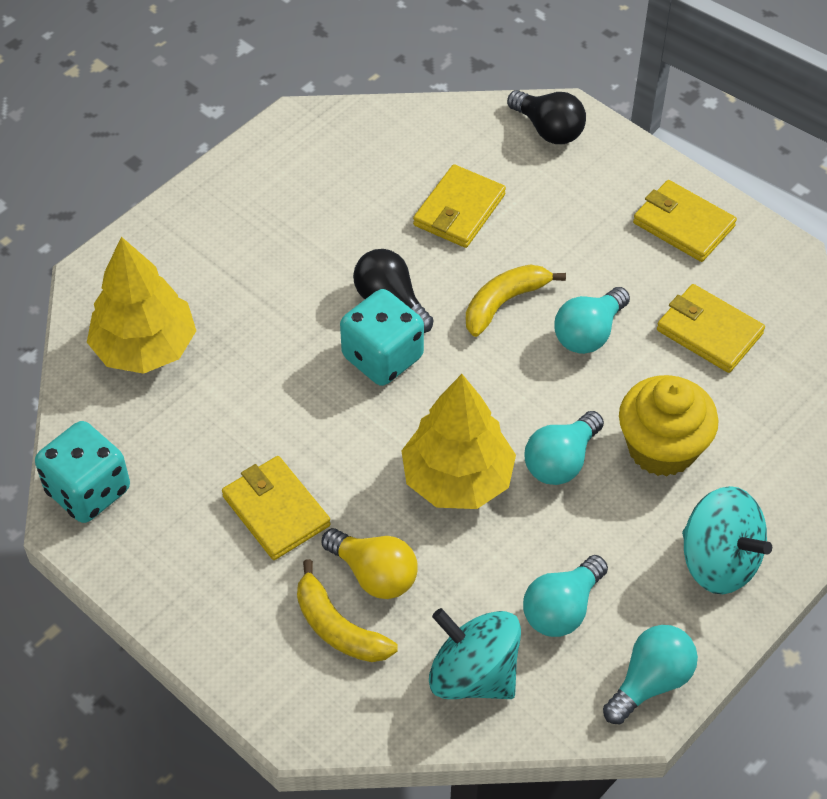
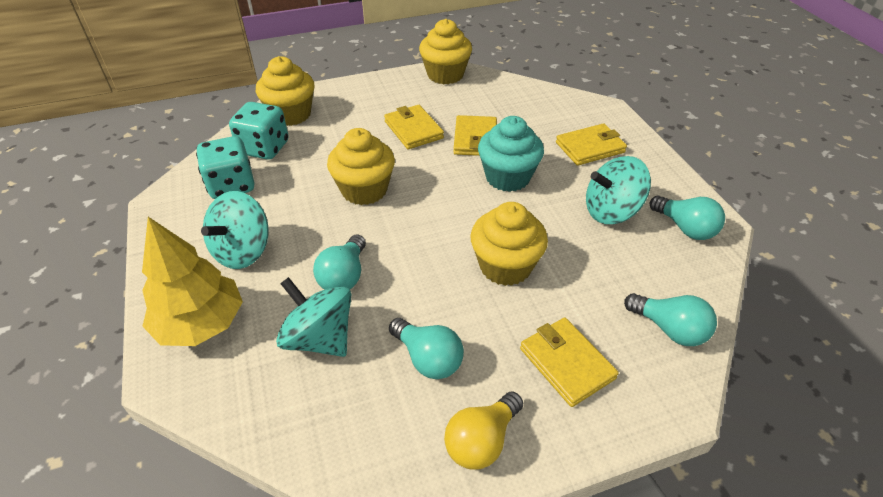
black light bulb: 2 -> 0
turquoise cupcake: 0 -> 1
turquoise spinning top: 2 -> 3
yellow banana: 2 -> 0
yellow cupcake: 1 -> 4
yellow tree: 2 -> 1

